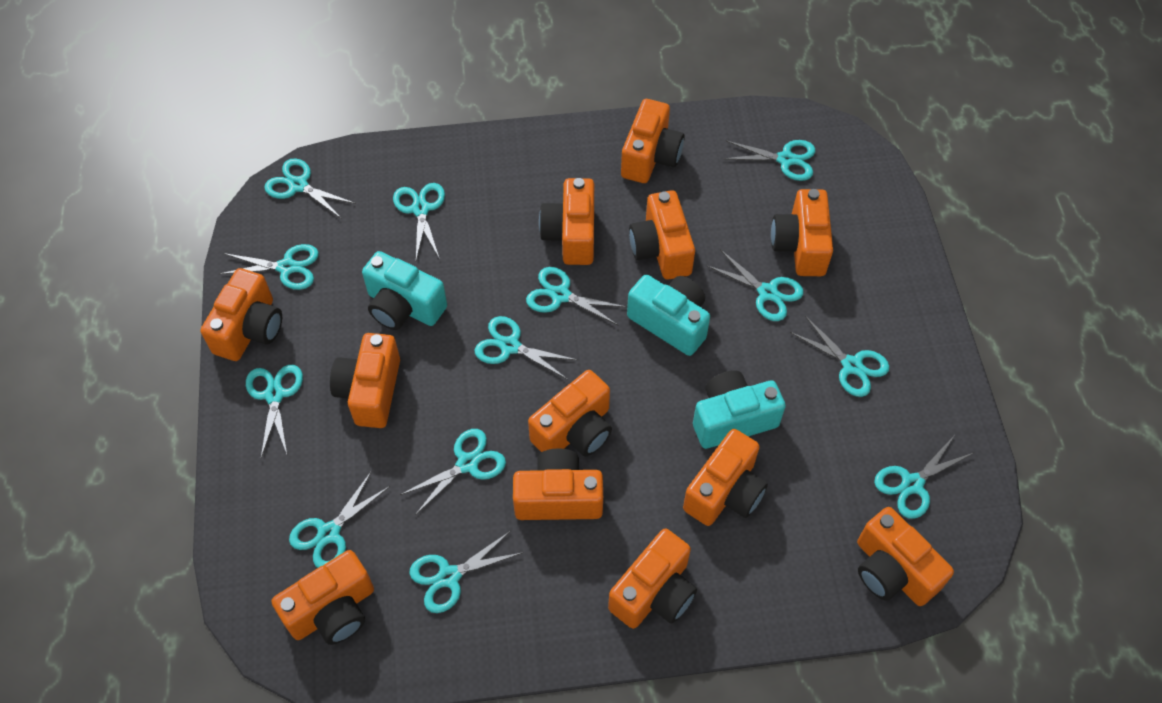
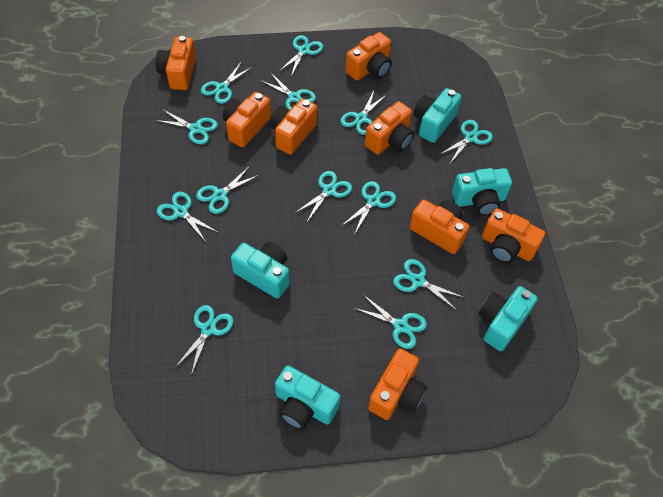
orange camera: 12 -> 8
turquoise camera: 3 -> 5

